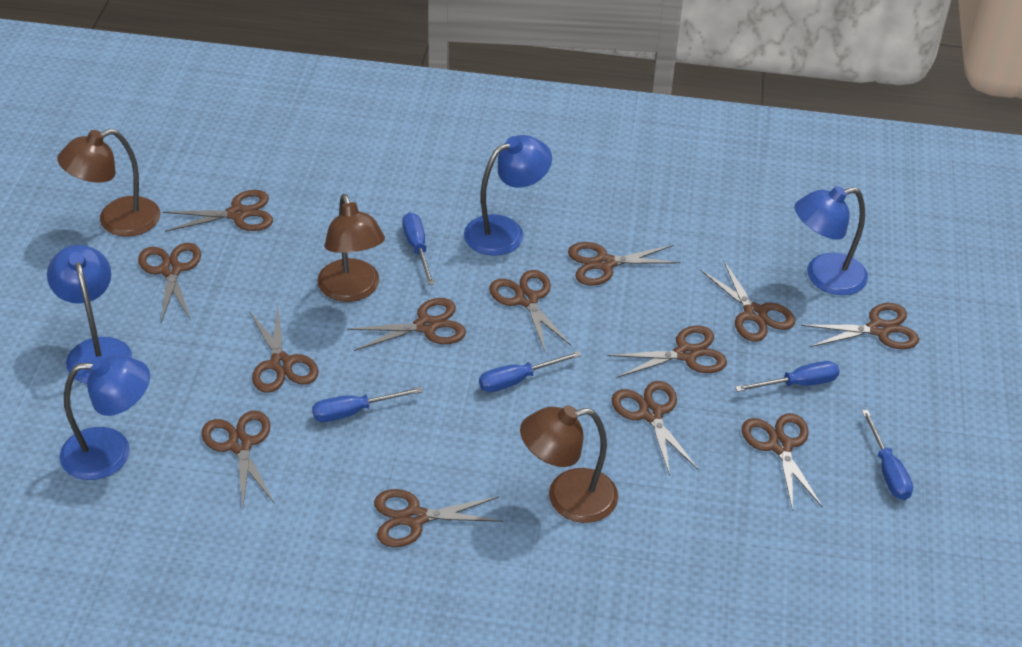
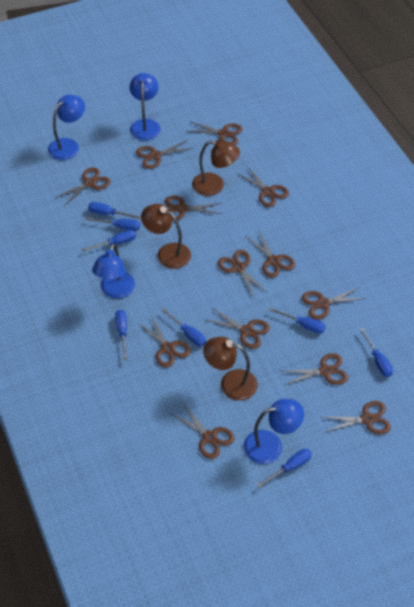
blue screwdriver: 5 -> 8

